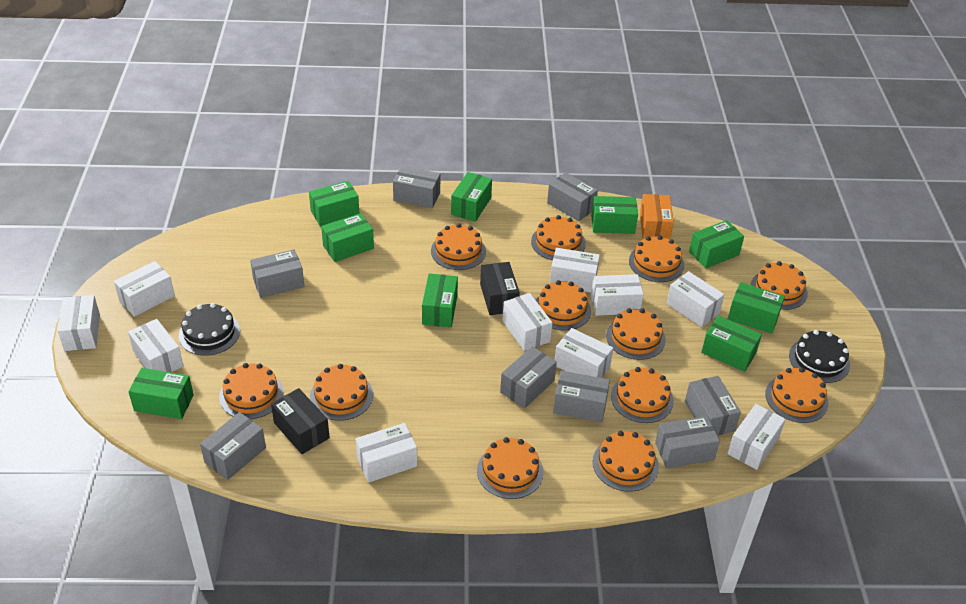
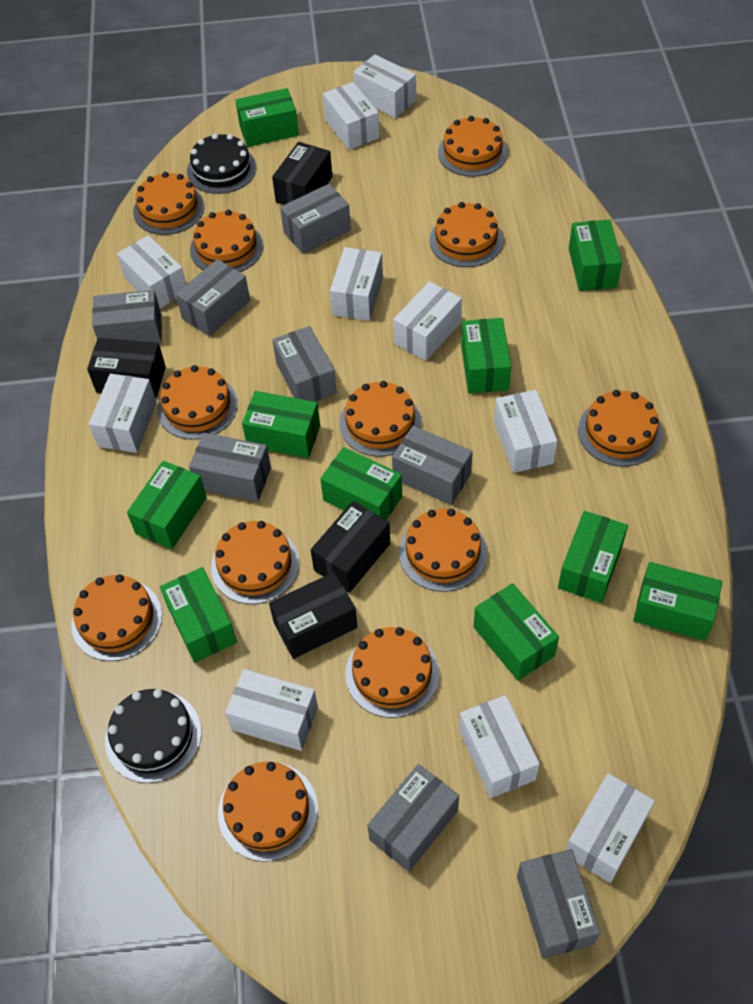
black box: 2 -> 4
green box: 9 -> 10
orange box: 1 -> 0

